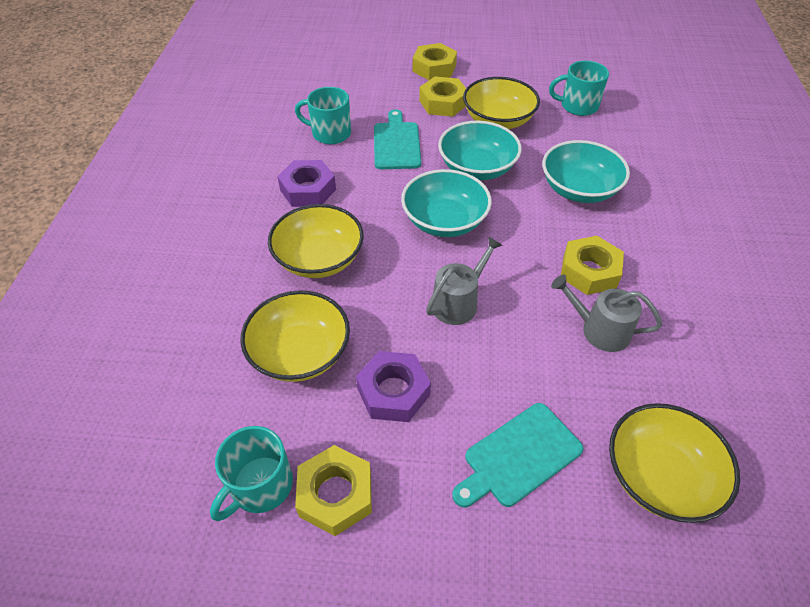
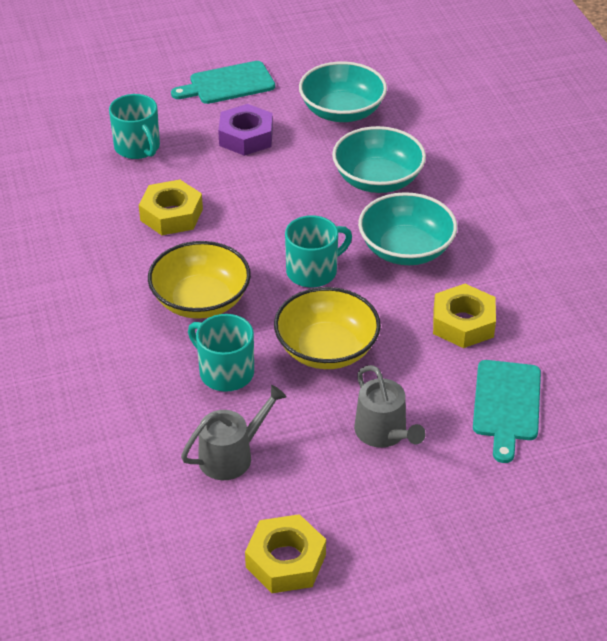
purple nut: 2 -> 1
yellow bowl: 4 -> 2
yellow nut: 4 -> 3

